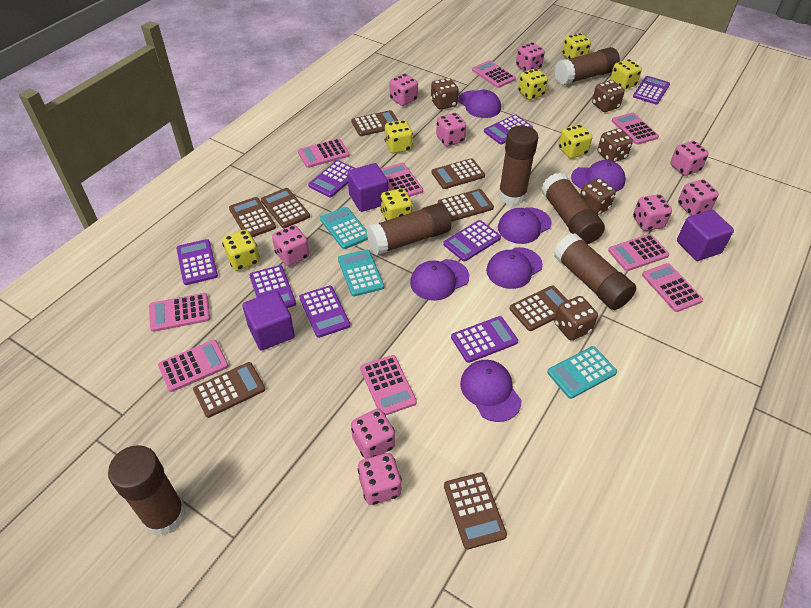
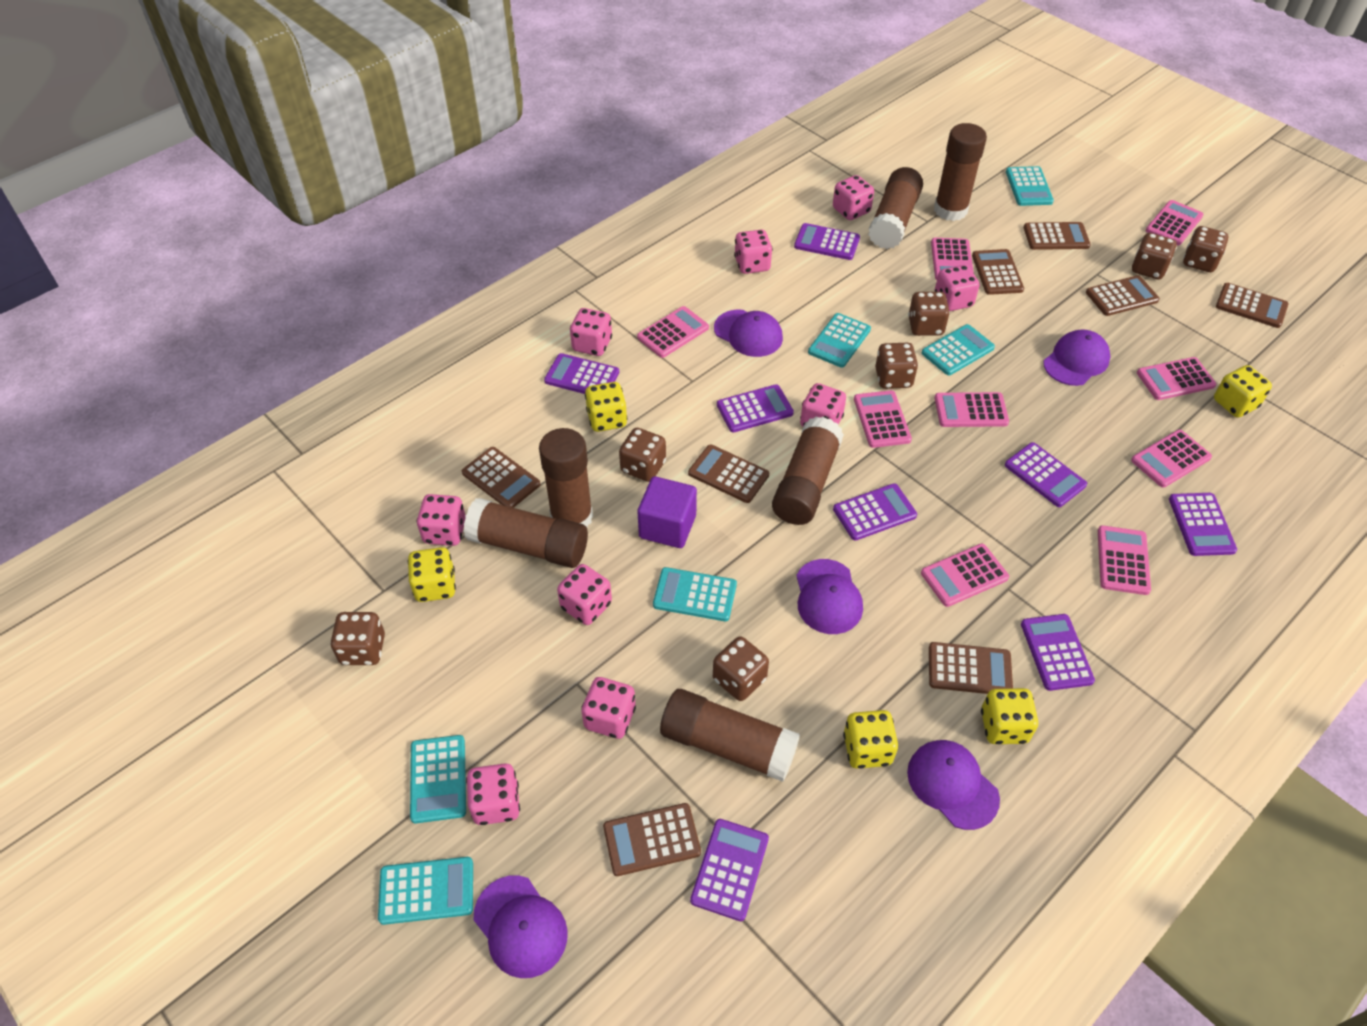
brown dice: 5 -> 7
purple cap: 6 -> 5
purple cube: 3 -> 1
turquoise calculator: 3 -> 6
yellow dice: 7 -> 5

